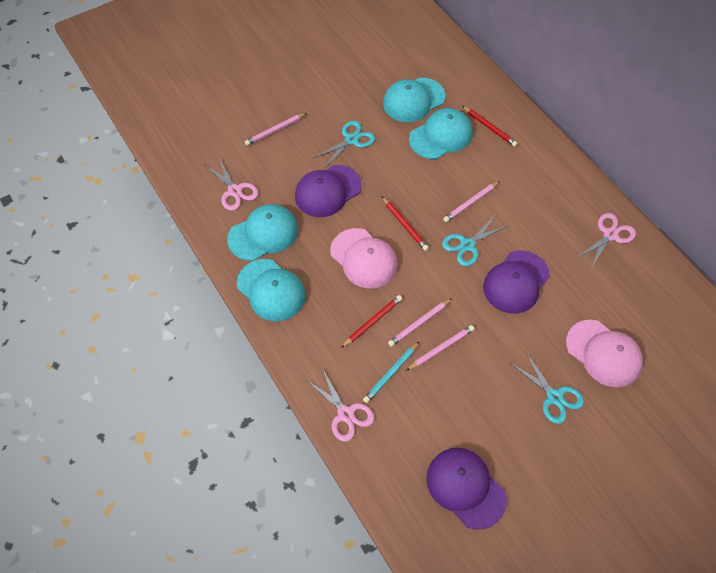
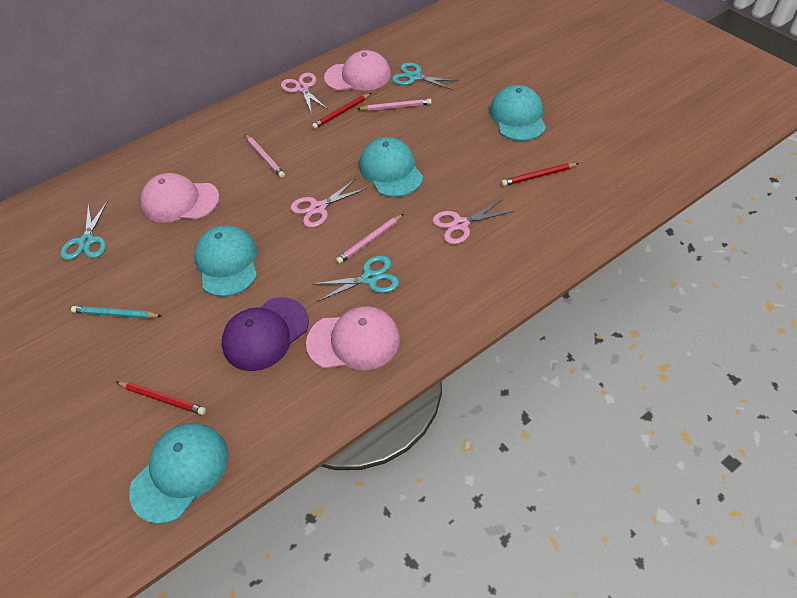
pink cap: 2 -> 3
pink pencil: 4 -> 3
purple cap: 3 -> 1

